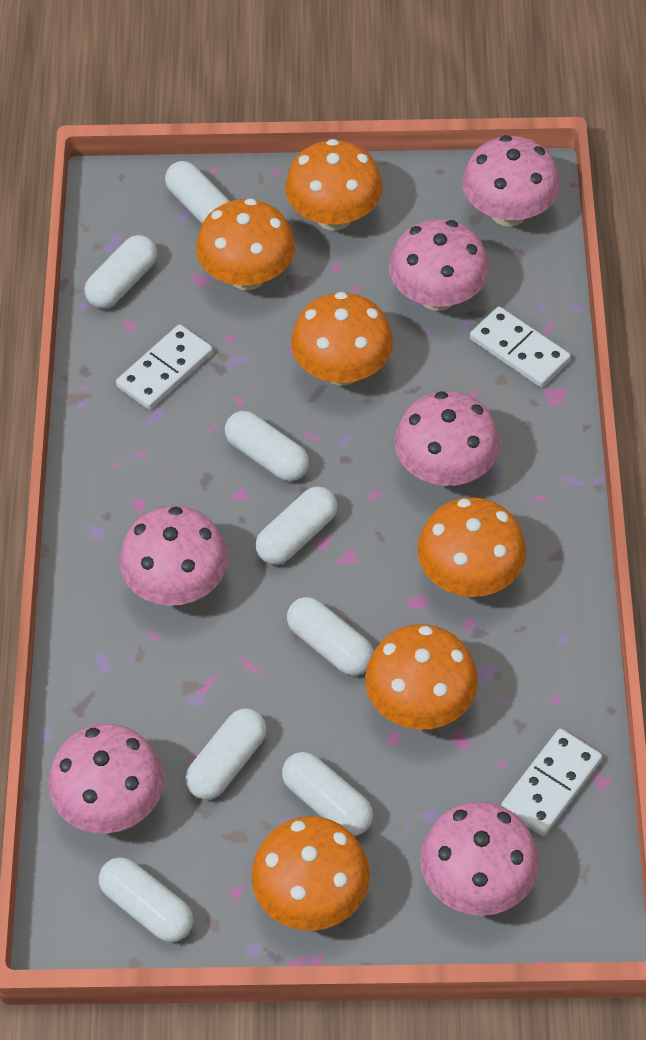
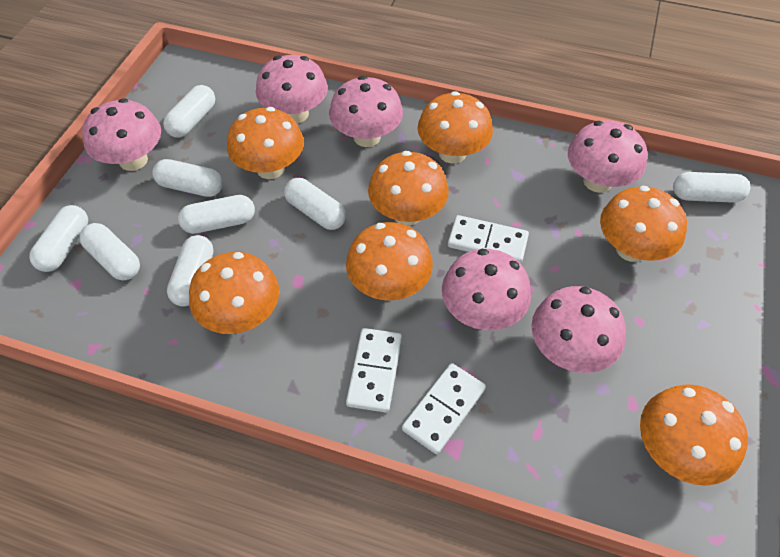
orange mushroom: 6 -> 7

